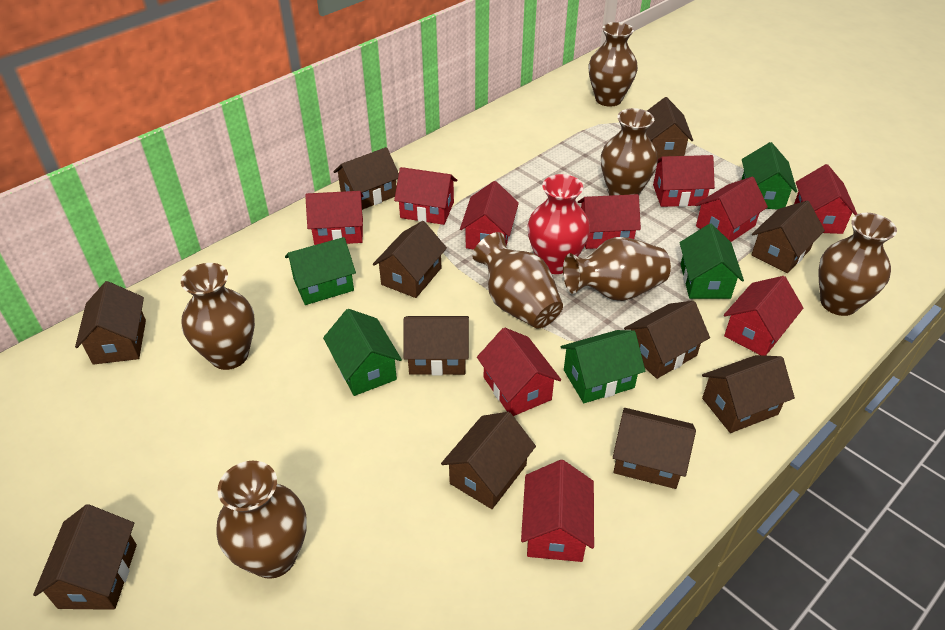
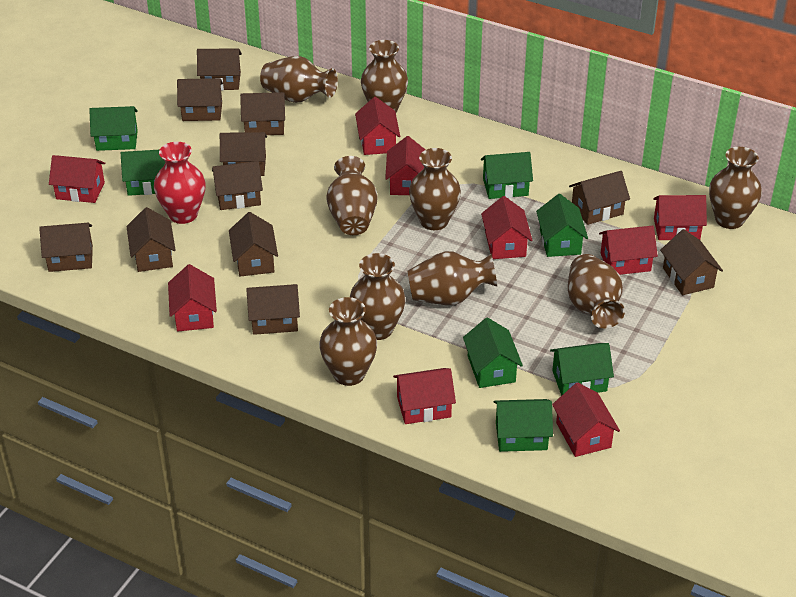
brown vase: 7 -> 9
green house: 5 -> 7
red house: 10 -> 9

